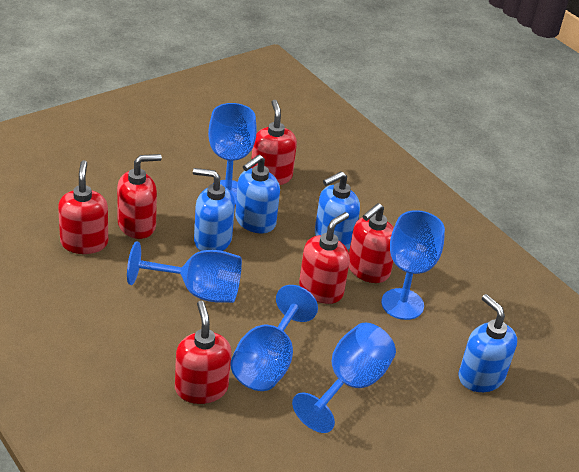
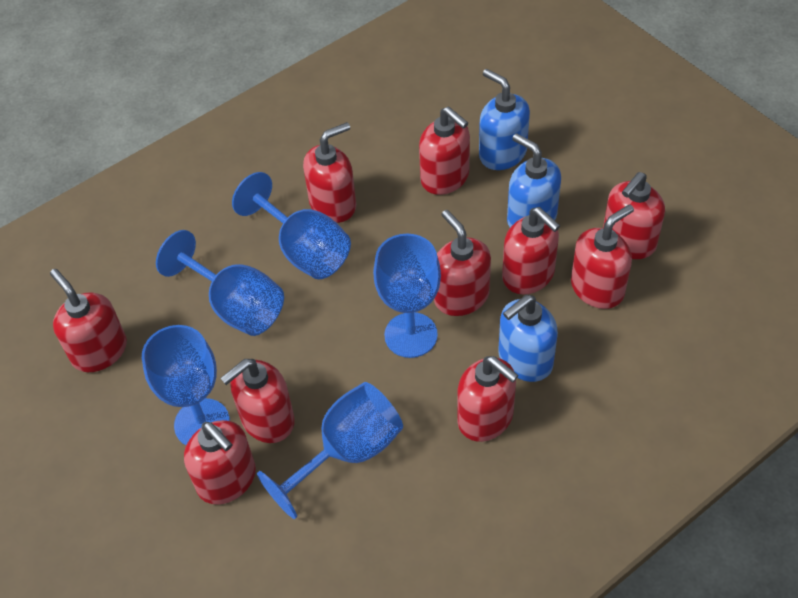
blue soap dispenser: 4 -> 3
red soap dispenser: 6 -> 10

